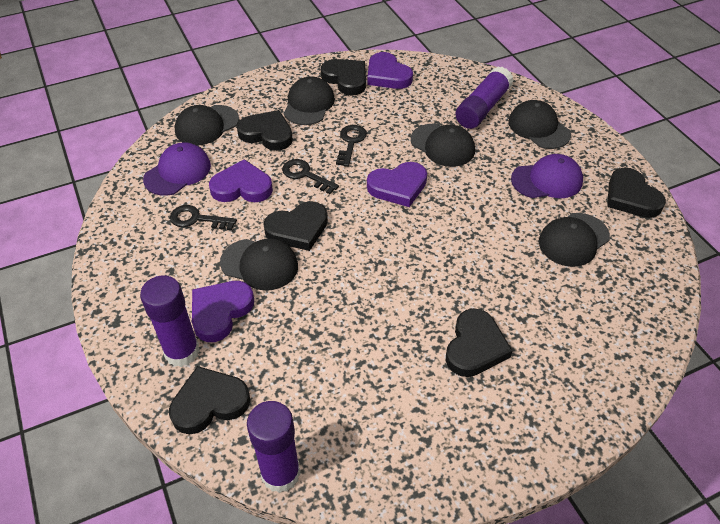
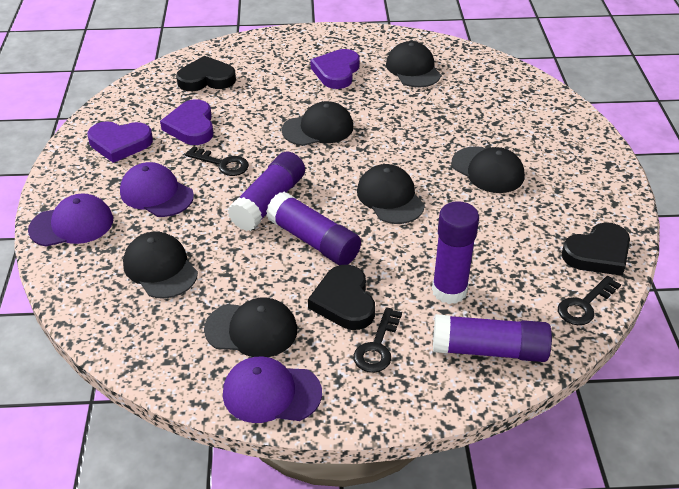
black heart: 6 -> 3
purple cap: 2 -> 3
purple glue stick: 3 -> 4
purple heart: 4 -> 3

